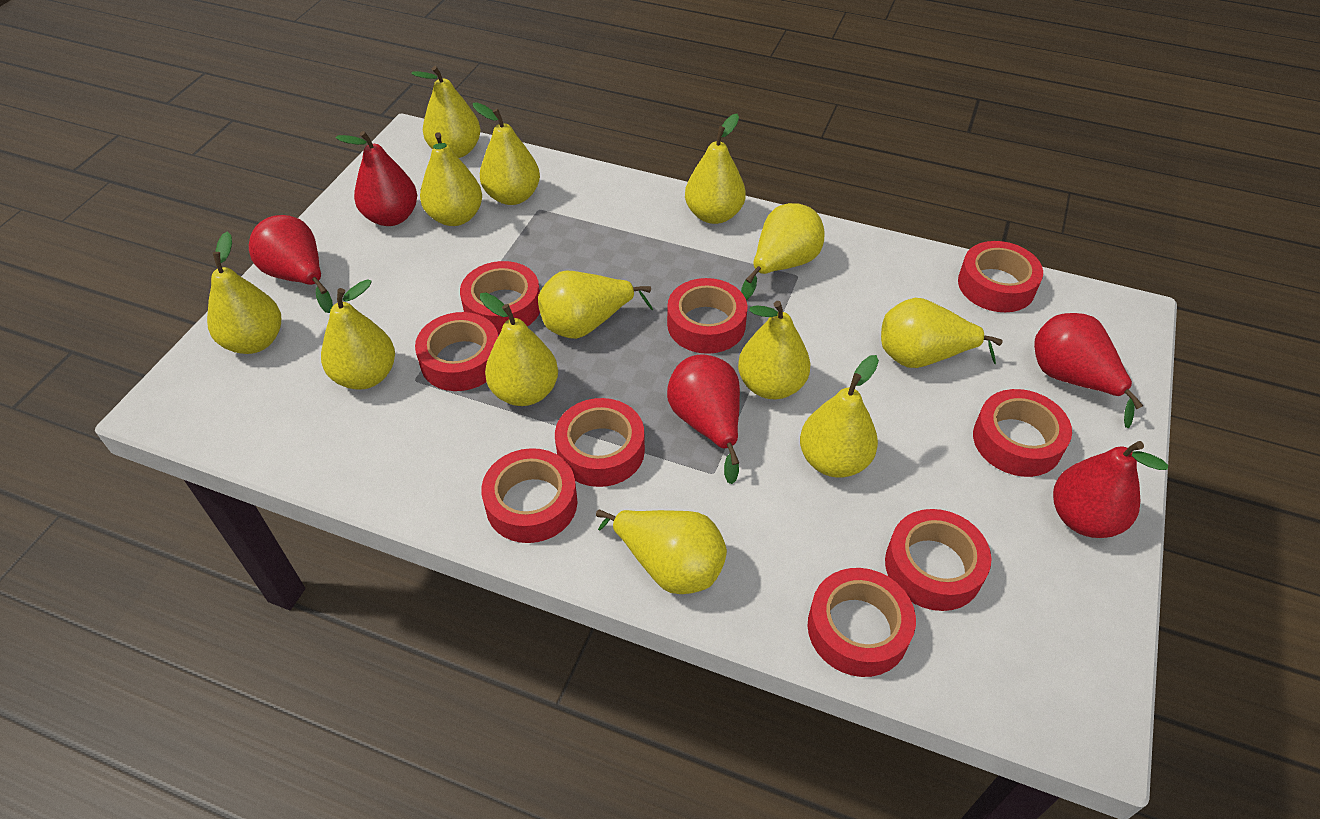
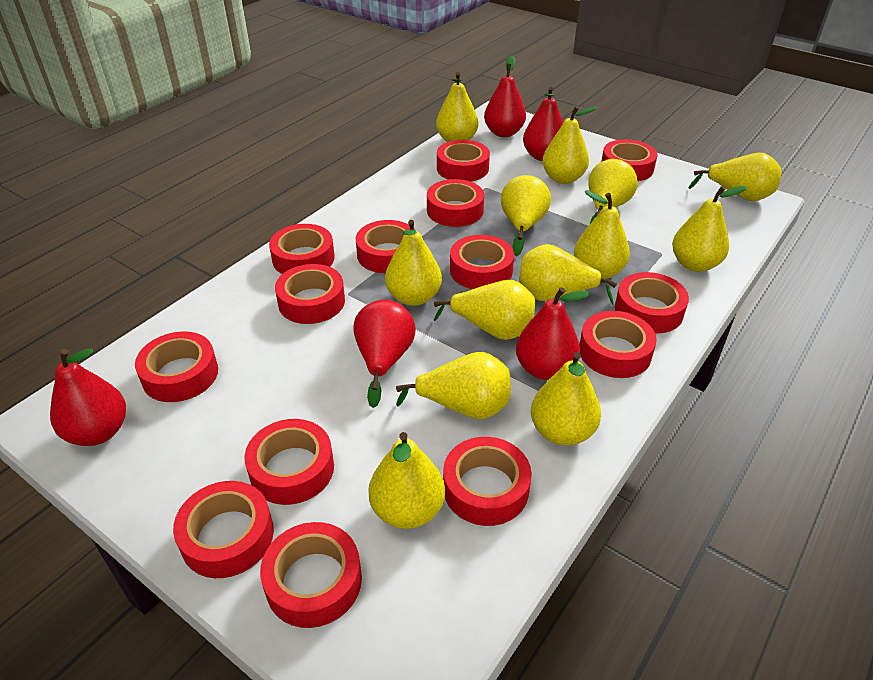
red tape: 9 -> 14

